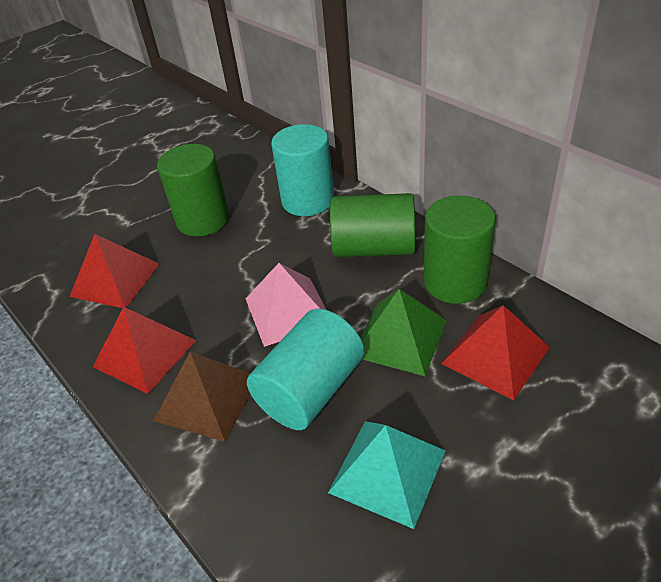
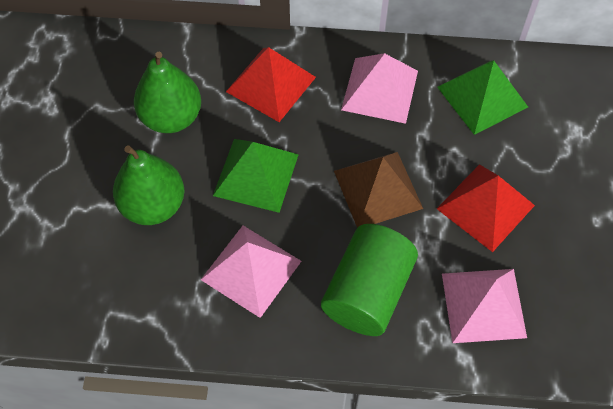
green cylinder: 3 -> 1
green pear: 0 -> 2
green pyramid: 1 -> 2
pink pyramid: 1 -> 3
red pyramid: 3 -> 2
turquoise cylinder: 2 -> 0
turquoise pyramid: 1 -> 0

